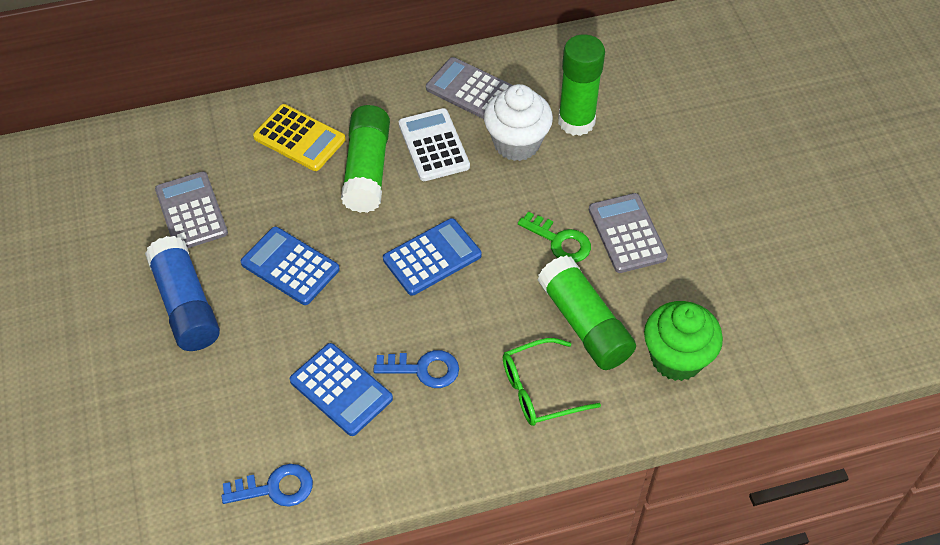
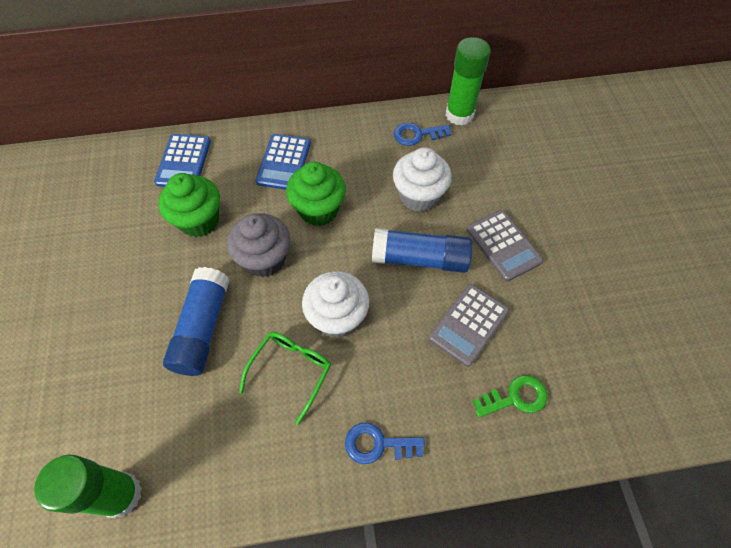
blue calculator: 3 -> 2
blue glue stick: 1 -> 2
green cupcake: 1 -> 2
green glue stick: 3 -> 2
grey calculator: 3 -> 2
grey cupcake: 0 -> 1
white calculator: 1 -> 0
white cupcake: 1 -> 2
yellow calculator: 1 -> 0

